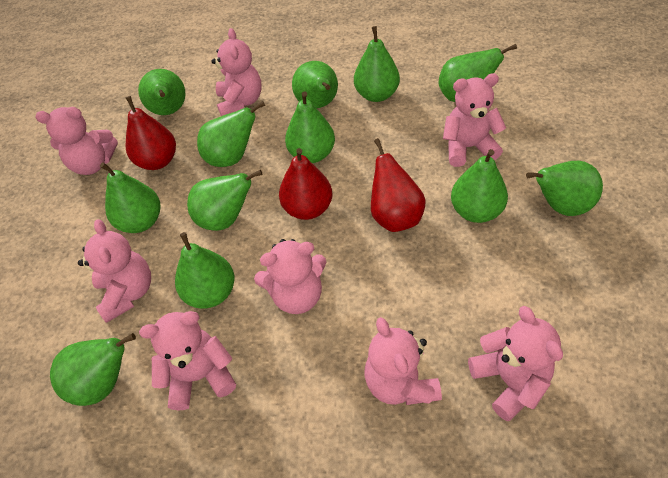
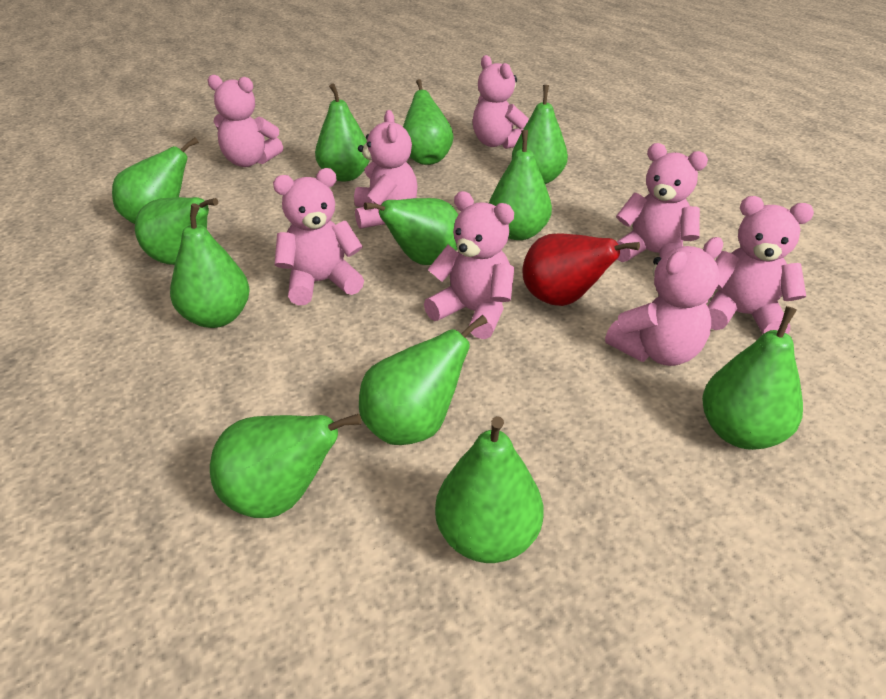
red pear: 3 -> 1

